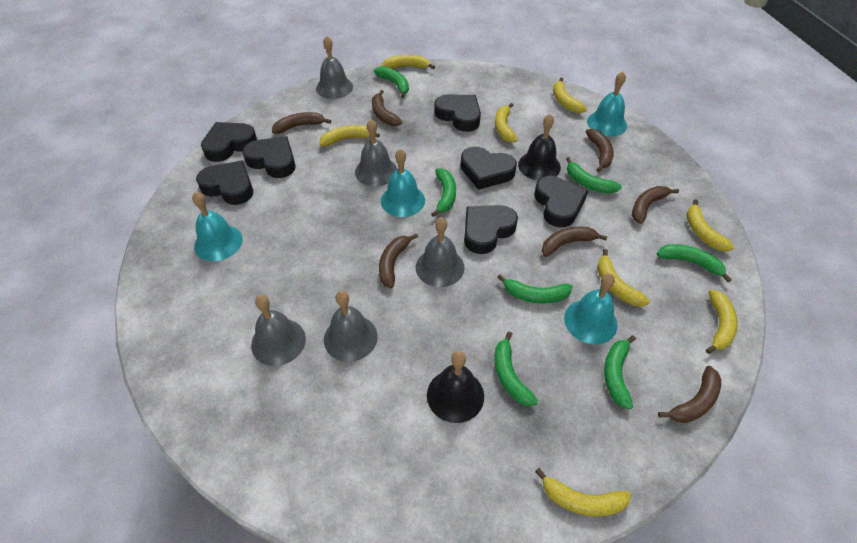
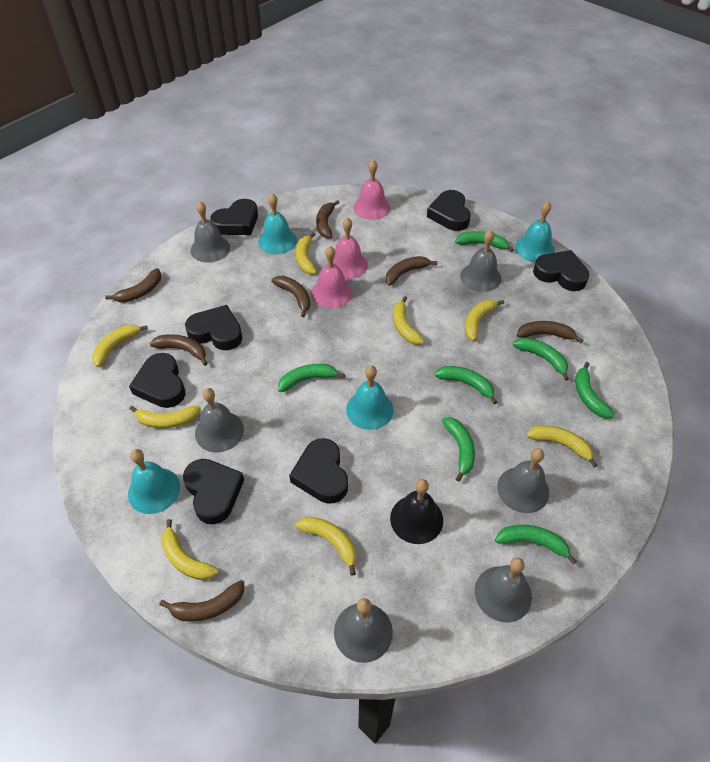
black bell: 2 -> 1
grey bell: 5 -> 6
pink bell: 0 -> 3

